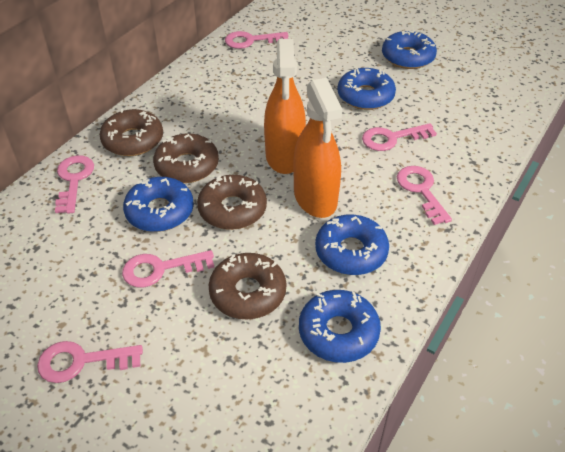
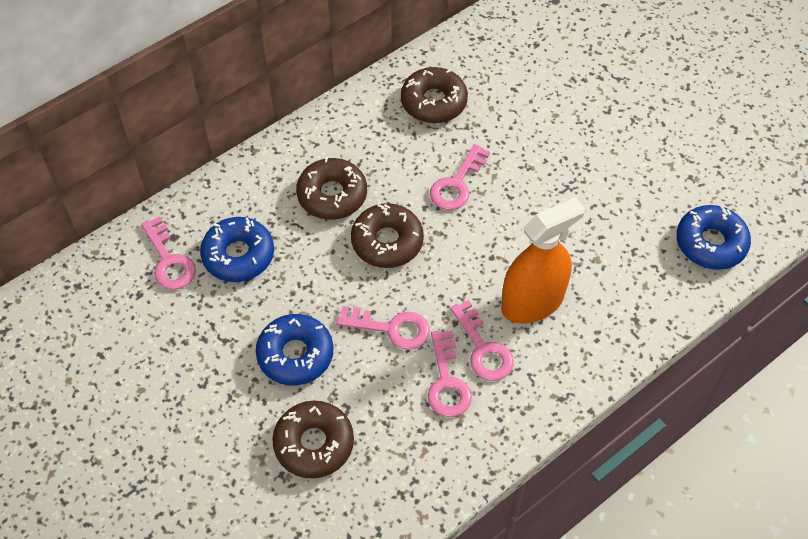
blue donut: 5 -> 3
orange spray bottle: 2 -> 1
pink key: 6 -> 5

